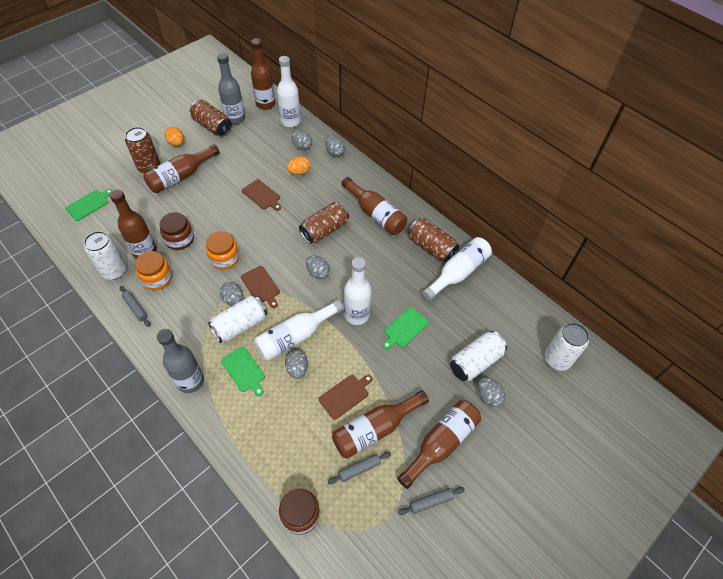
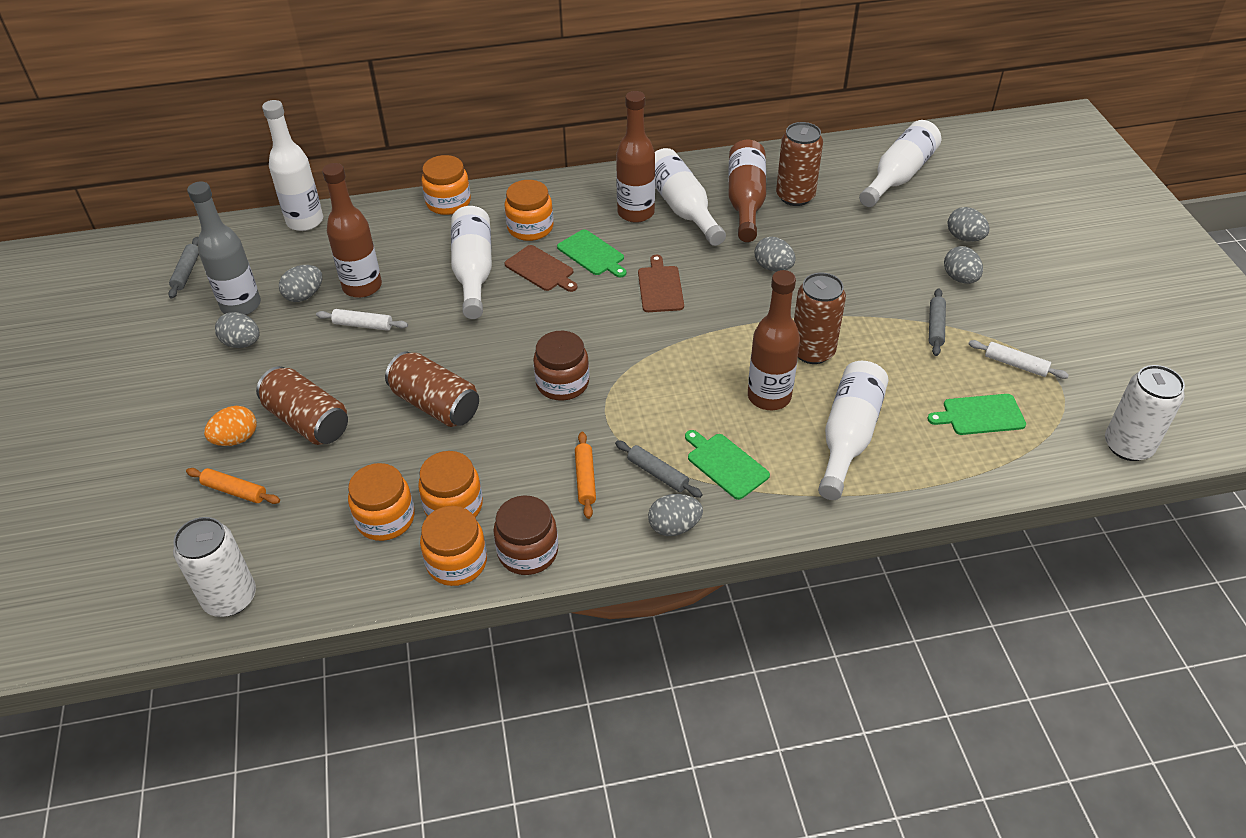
brown bottle: 6 -> 4
brown cutting board: 3 -> 2
grey bottle: 2 -> 1
orange egg: 2 -> 1
orange jar: 2 -> 5
orange rolling pin: 0 -> 2
white bottle: 4 -> 5
white can: 4 -> 2
white rolling pin: 0 -> 2

